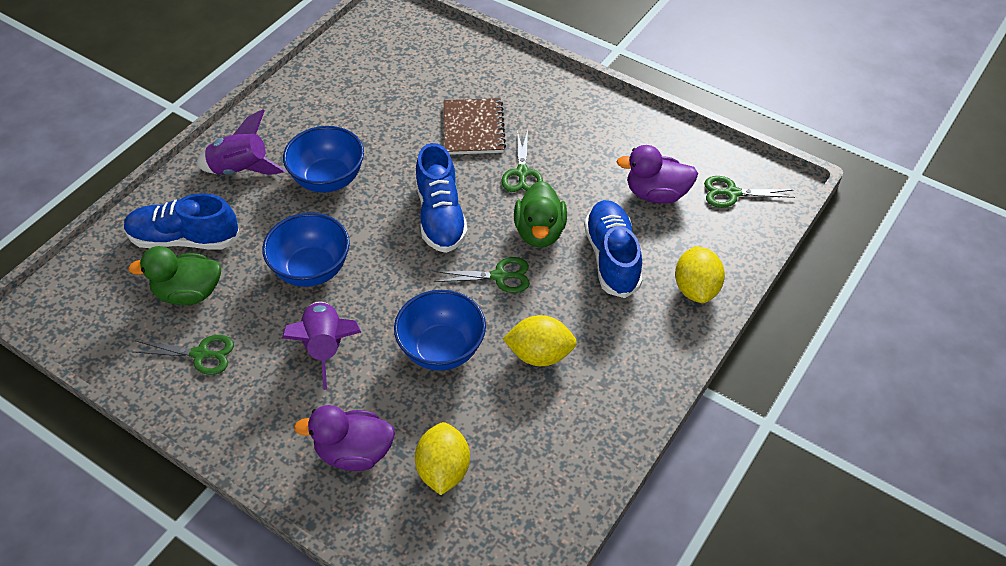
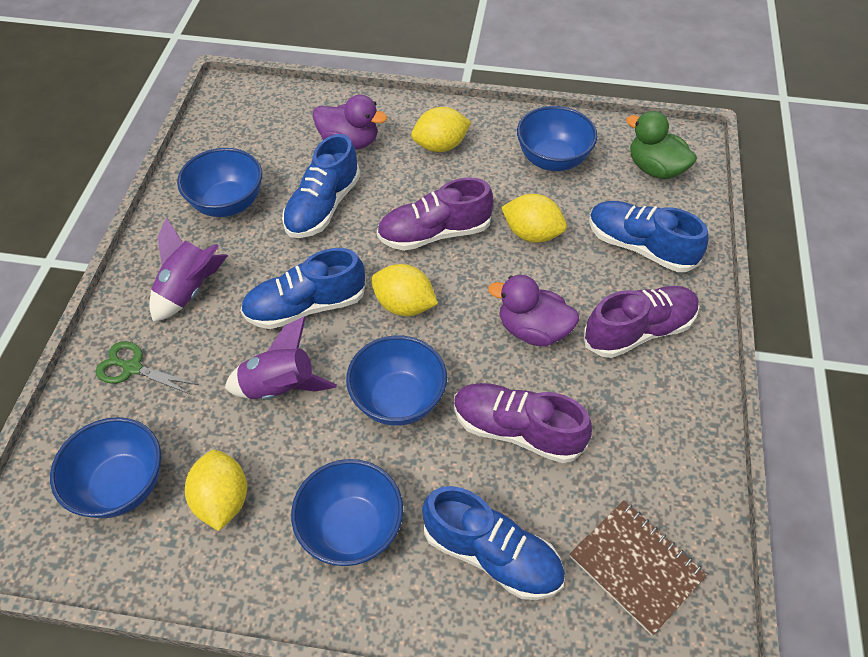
blue bowl: 3 -> 5
blue shoe: 3 -> 4
green duck: 2 -> 1
green scissors: 4 -> 1
purple shoe: 0 -> 3
yellow lemon: 3 -> 4

